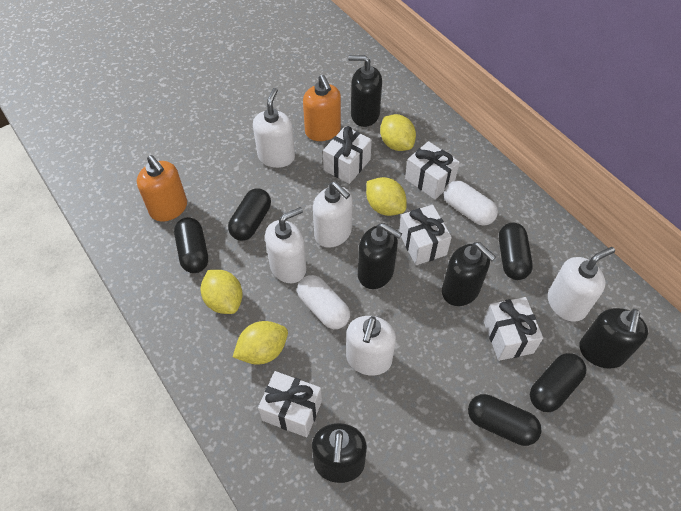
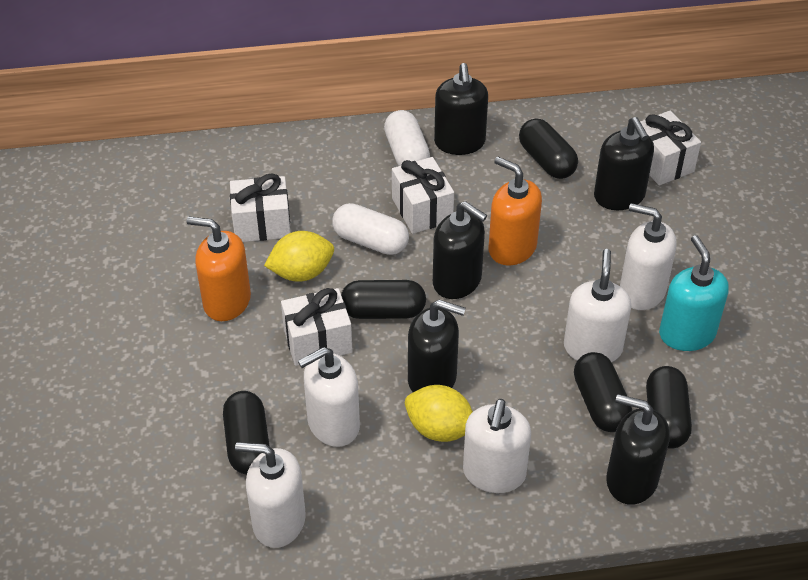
turquoise soap dispenser: 0 -> 1
white gift: 5 -> 4
yellow lemon: 4 -> 2

